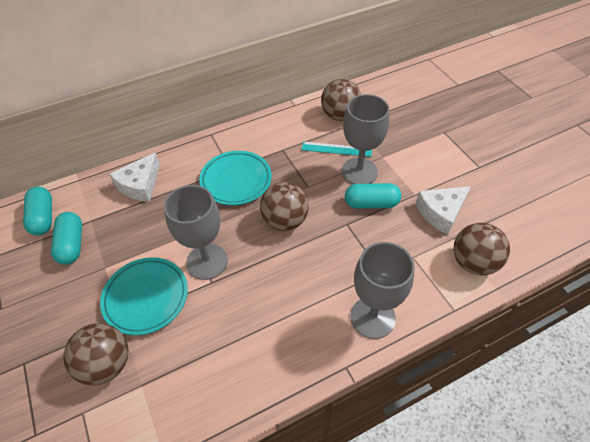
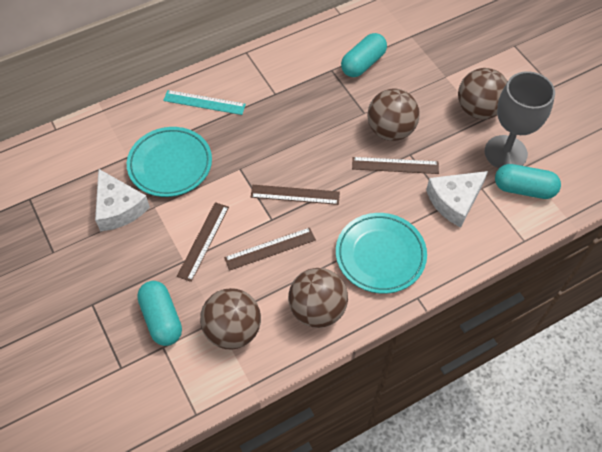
brown ruler: 0 -> 4
grey goblet: 3 -> 1

